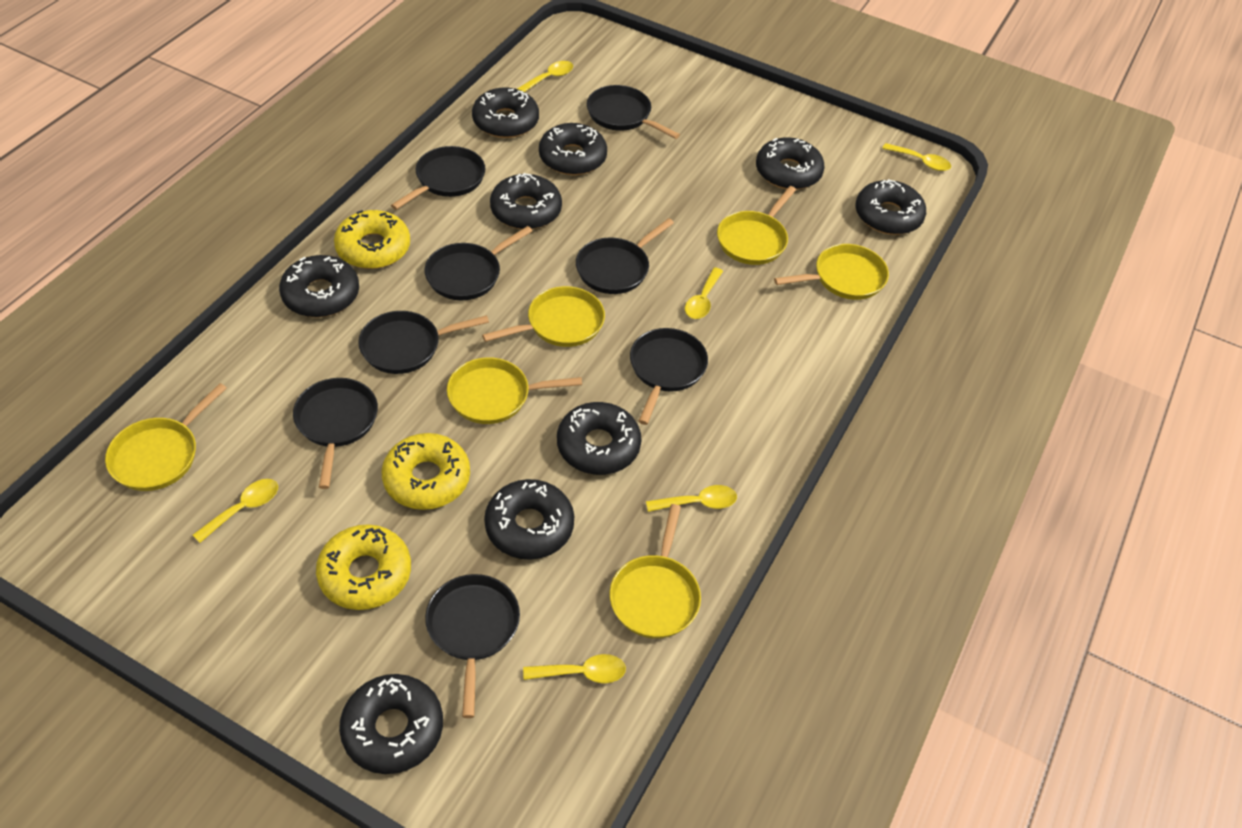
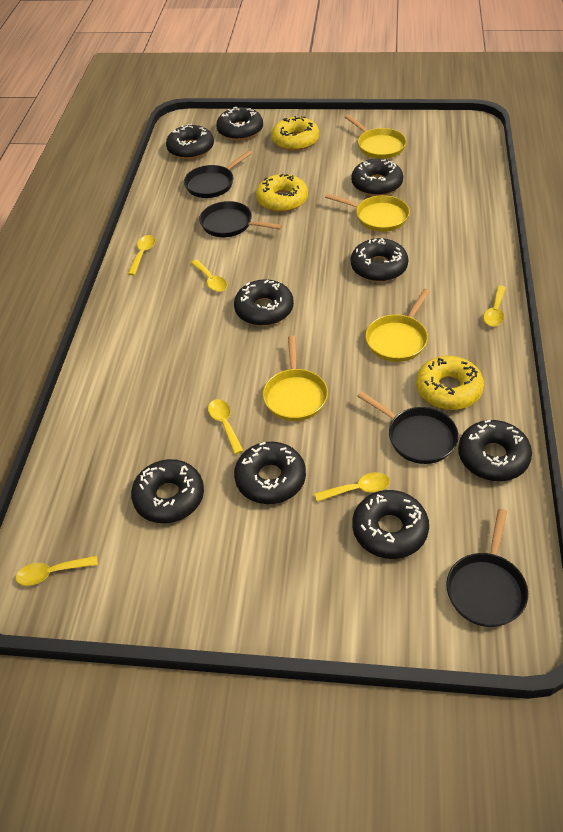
black pan: 8 -> 4
yellow pan: 6 -> 4

